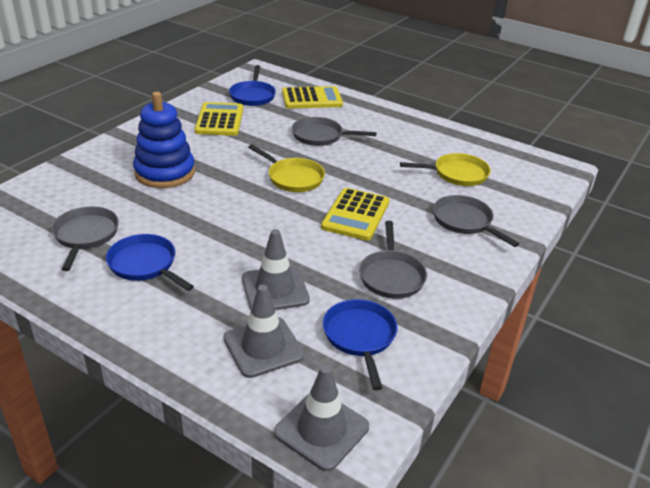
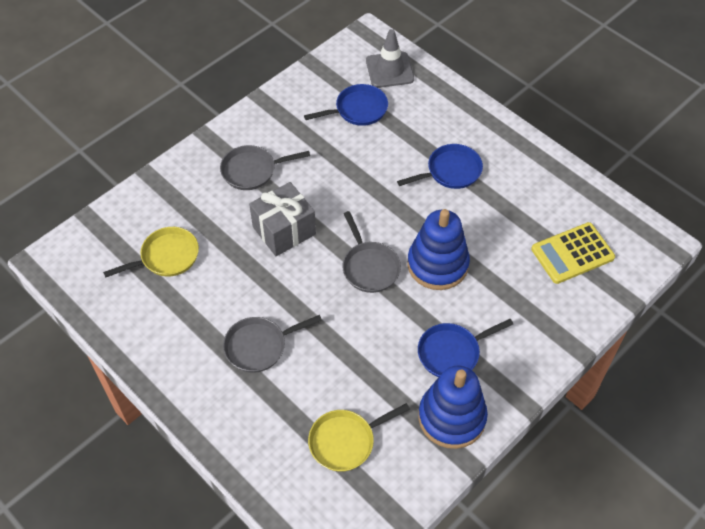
blue stacking toy: 1 -> 2
grey gift: 0 -> 1
grey pan: 4 -> 3
grey traffic cone: 3 -> 1
yellow calculator: 3 -> 1

